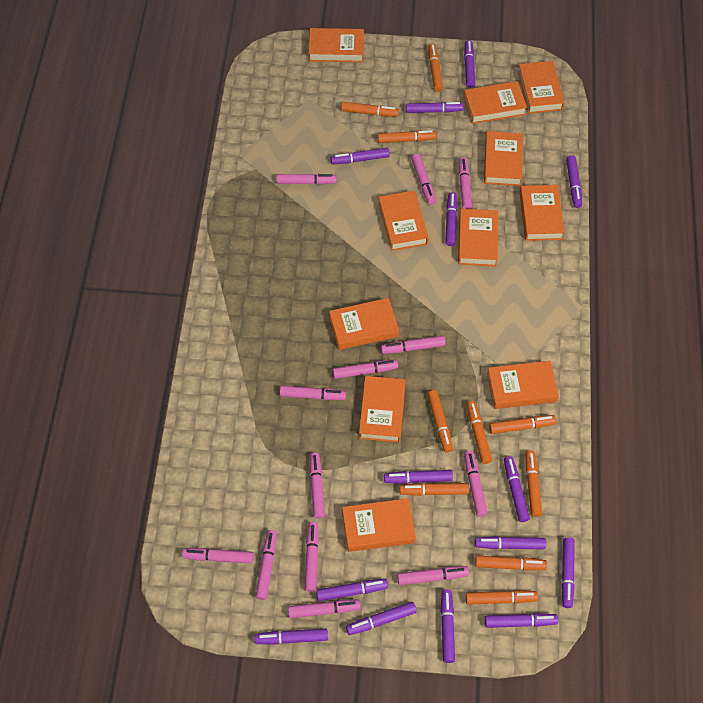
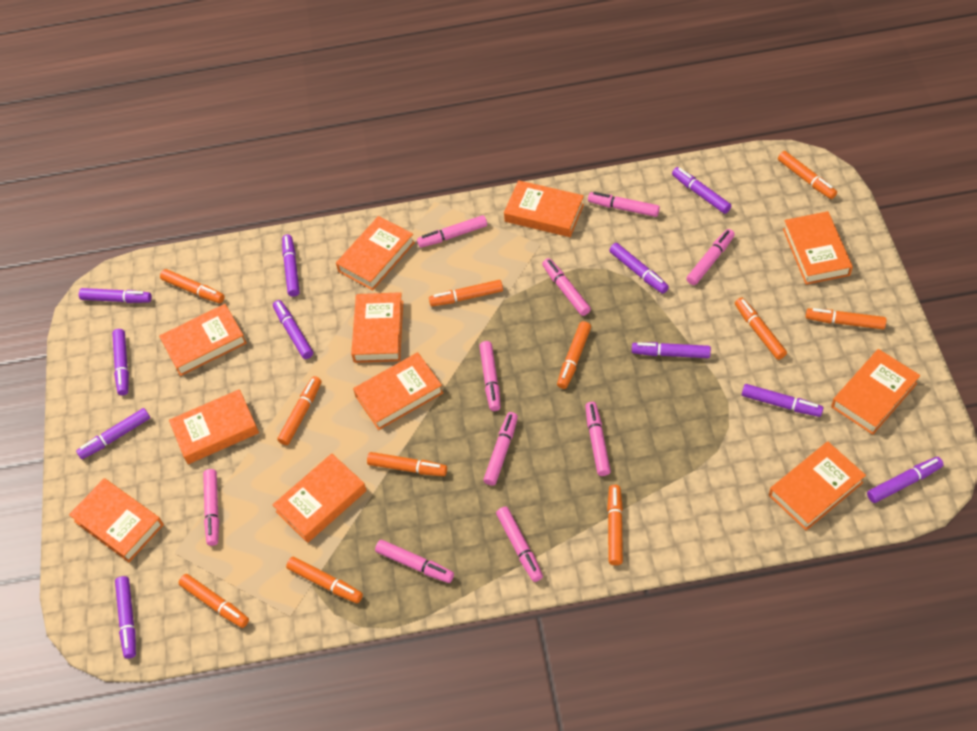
orange marker: 10 -> 11
pink marker: 13 -> 10
purple marker: 14 -> 11

